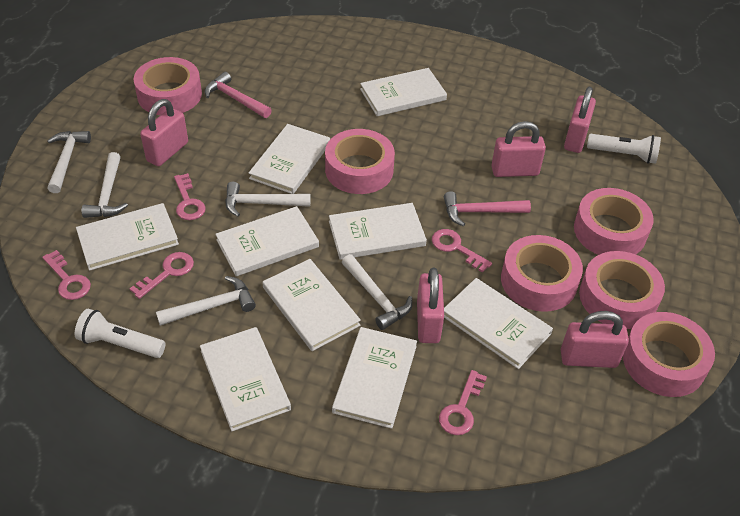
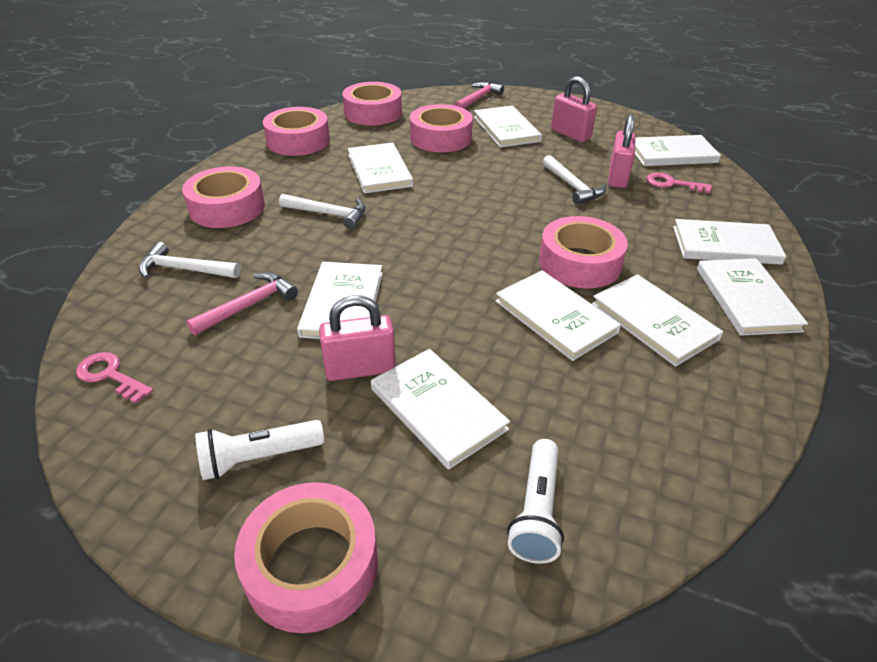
pink key: 5 -> 2
pink padlock: 5 -> 3
white hammer: 5 -> 3

